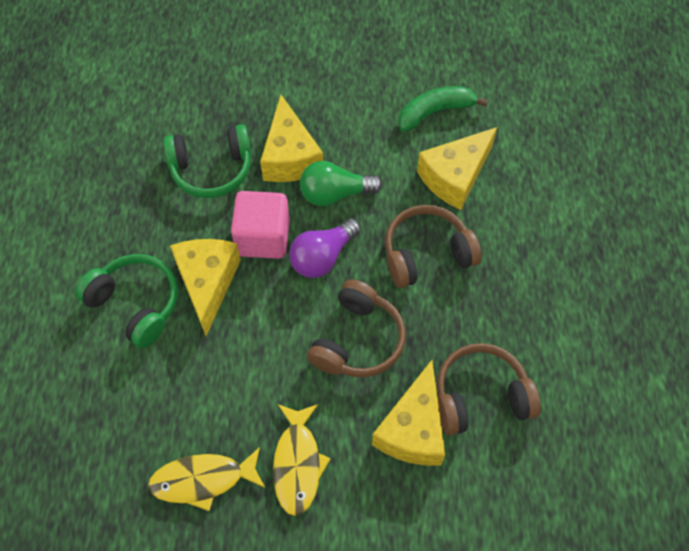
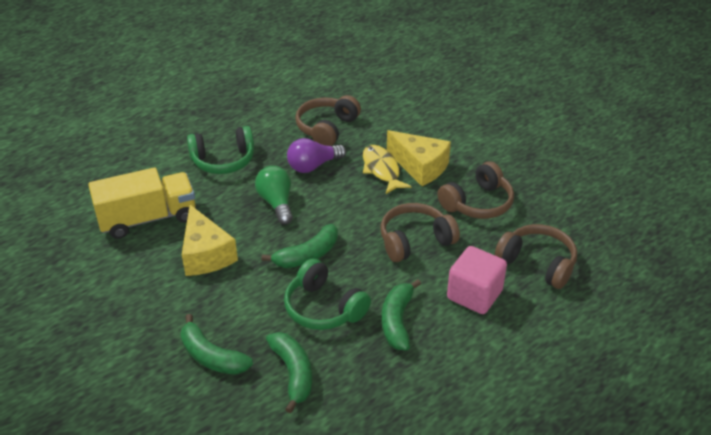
brown headphones: 3 -> 4
green banana: 1 -> 4
yellow cheese: 4 -> 2
yellow fish: 2 -> 1
yellow truck: 0 -> 1

